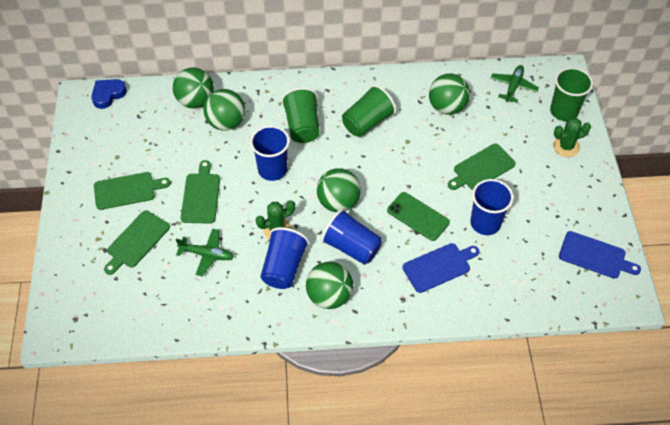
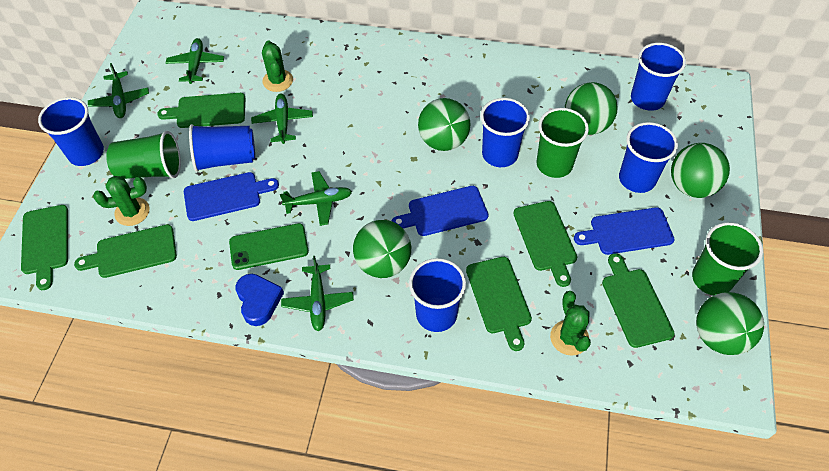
blue cup: 4 -> 6
blue cutting board: 2 -> 3
green cactus: 2 -> 3
green cutting board: 4 -> 6
green plane: 2 -> 5

